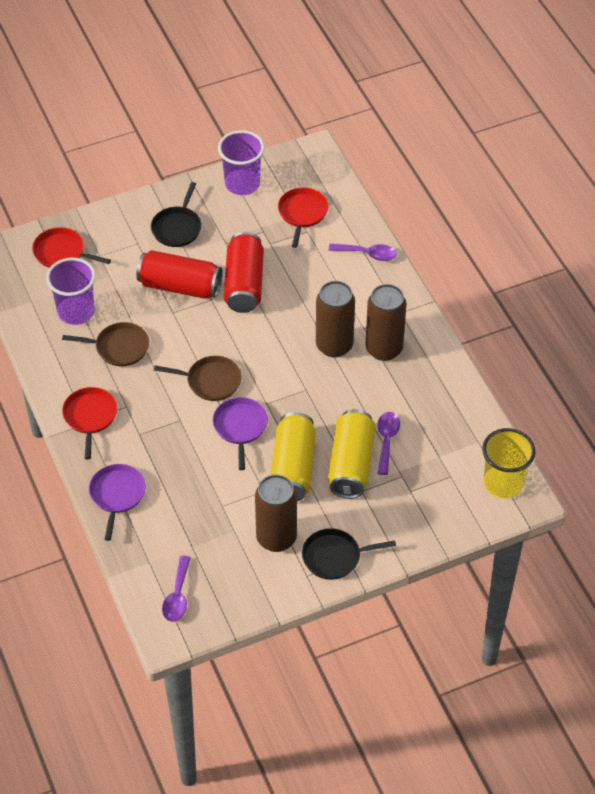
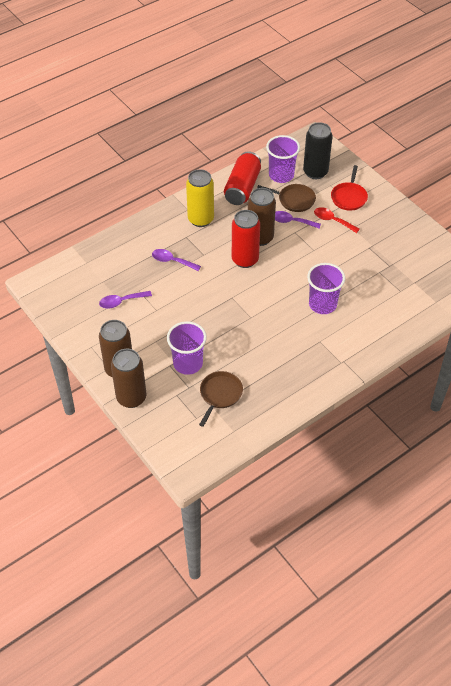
black can: 0 -> 1
black pan: 2 -> 0
purple cup: 2 -> 3
purple pan: 2 -> 0
red pan: 3 -> 1
red spoon: 0 -> 1
yellow can: 2 -> 1
yellow cup: 1 -> 0

